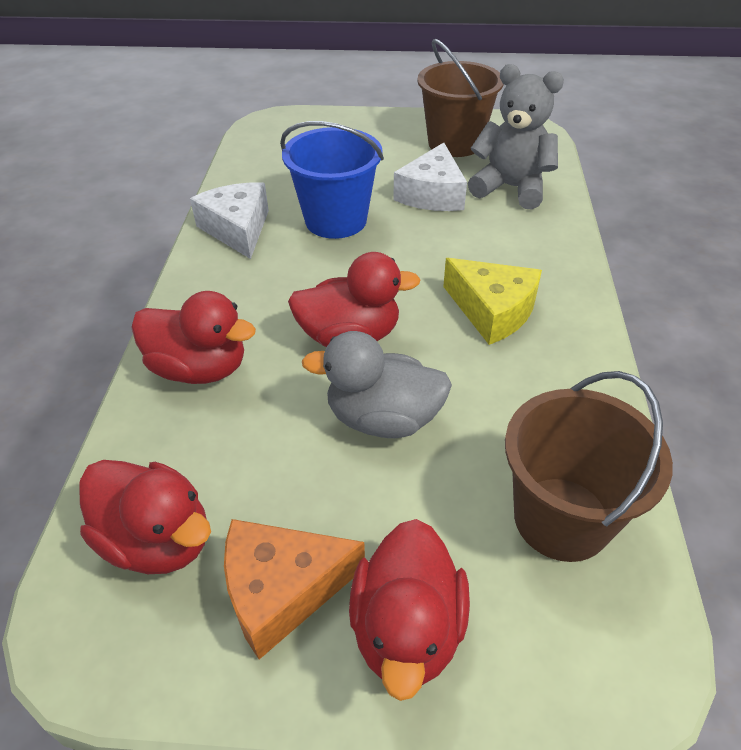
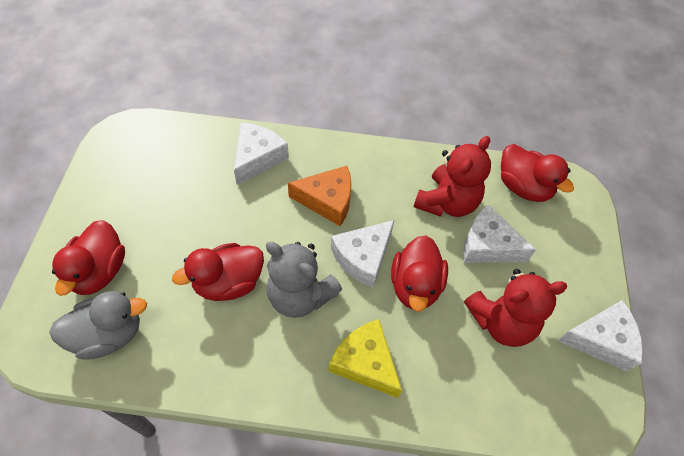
blue bucket: 1 -> 0
brown bucket: 2 -> 0
red teddy bear: 0 -> 2
white cheese: 2 -> 4

